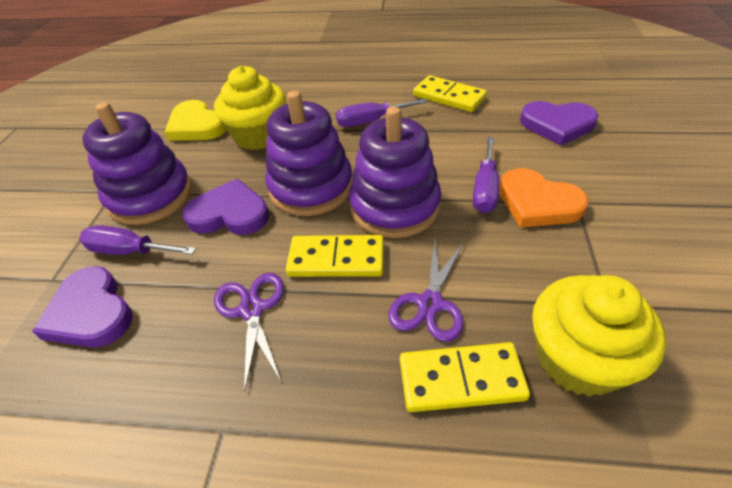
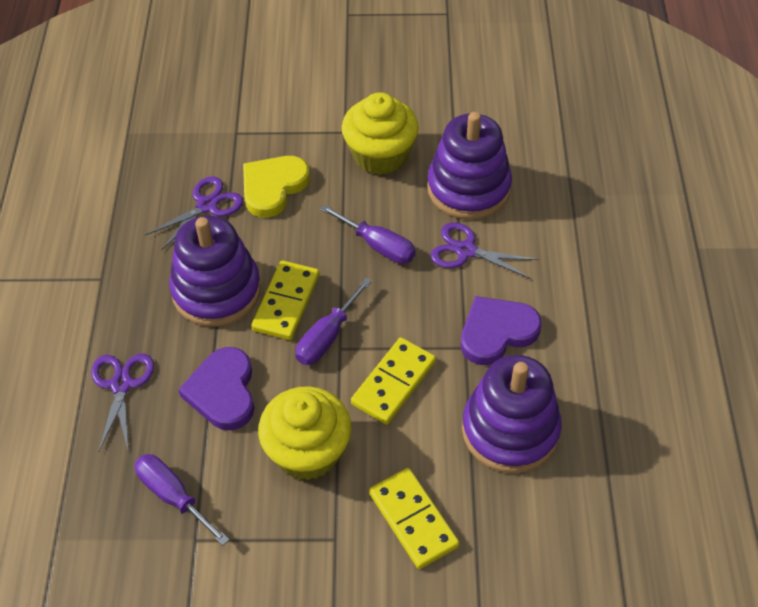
orange heart: 1 -> 0
purple heart: 3 -> 2
purple scissors: 2 -> 3

